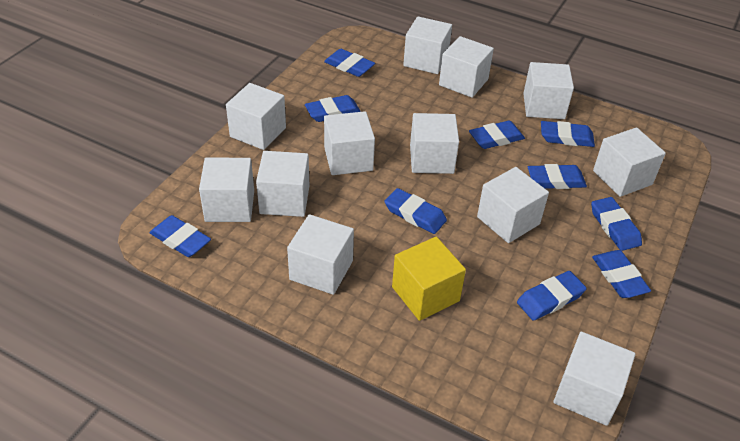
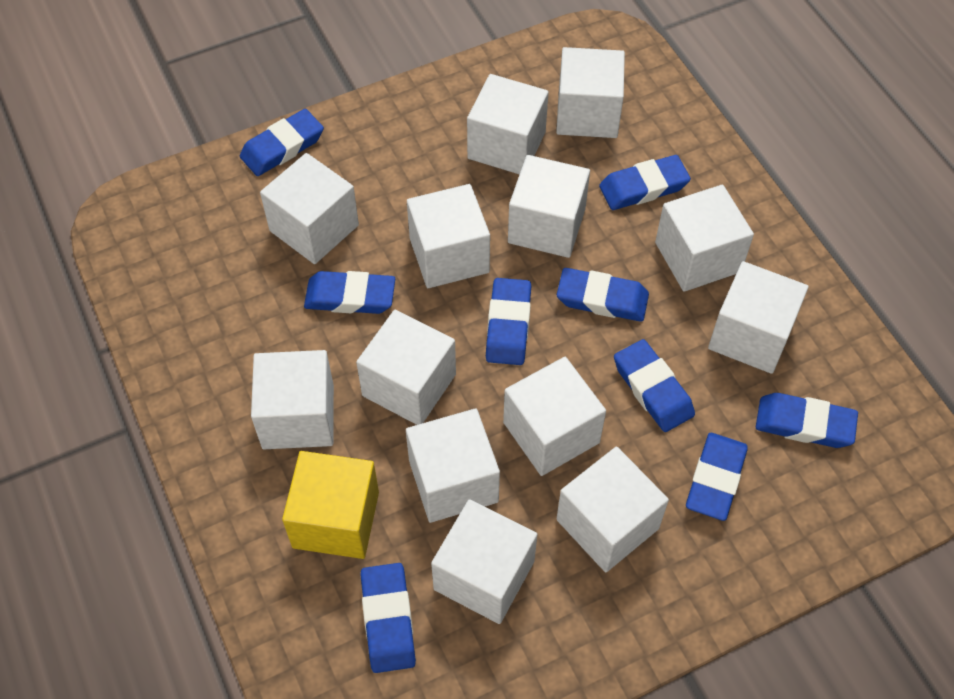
blue eraser: 10 -> 9
white cube: 12 -> 13

